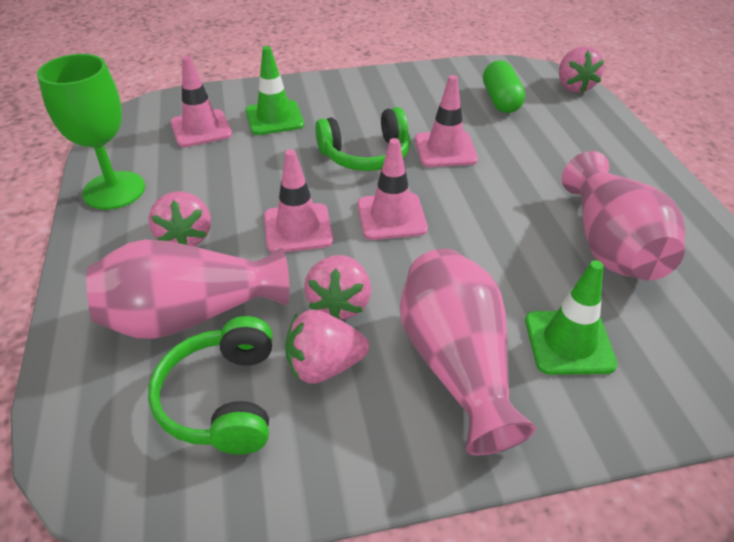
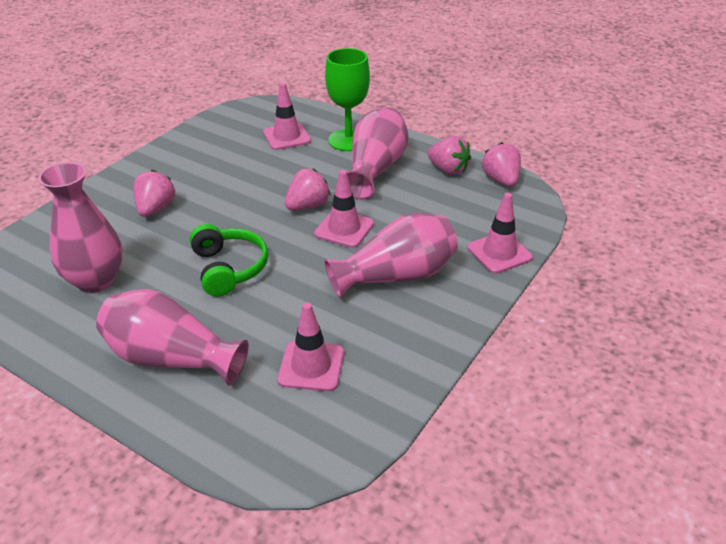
green capsule: 1 -> 0
green headphones: 2 -> 1
green traffic cone: 2 -> 0
pink vase: 3 -> 4

